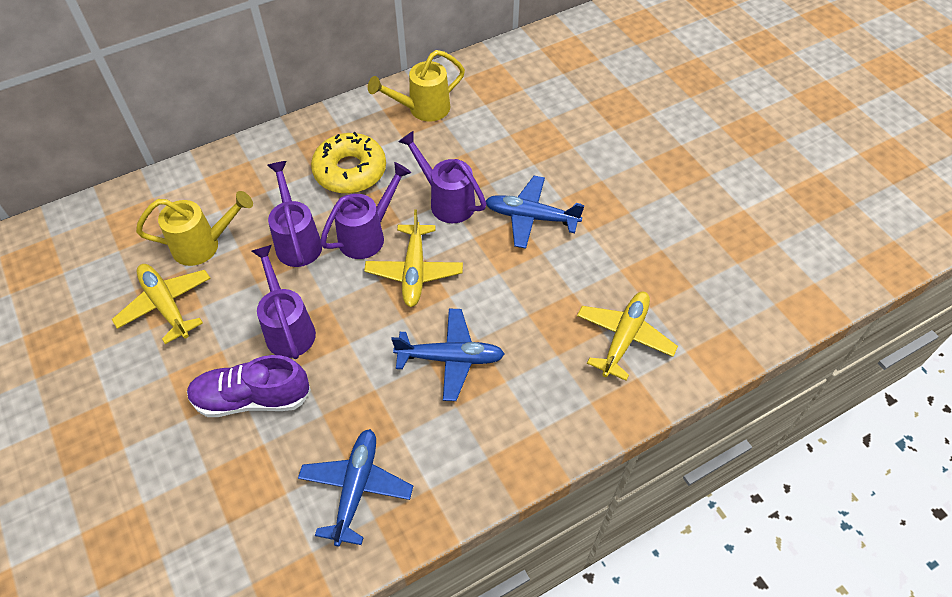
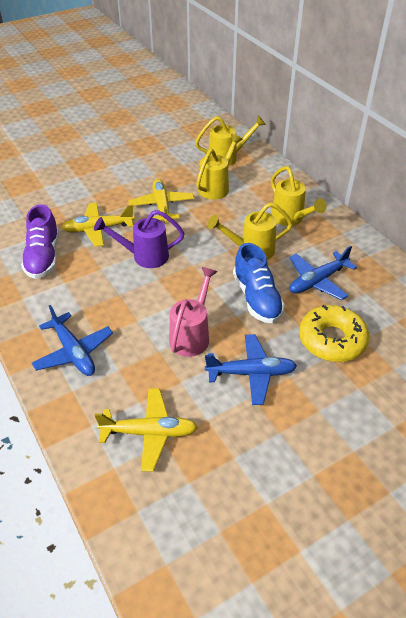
blue shoe: 0 -> 1
pink watering can: 0 -> 1
purple watering can: 4 -> 1
yellow watering can: 2 -> 4

